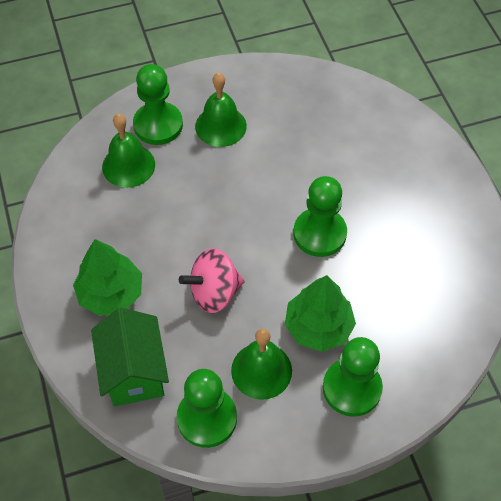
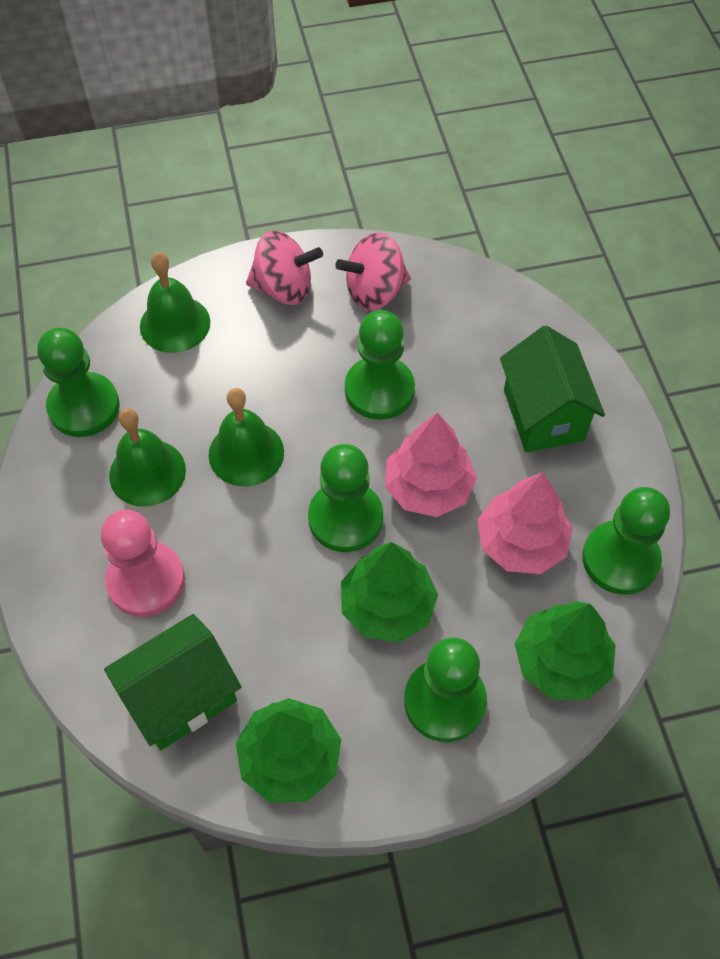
green house: 1 -> 2
green pawn: 4 -> 5
green tree: 2 -> 3
pink pawn: 0 -> 1
pink spinning top: 1 -> 2
pink tree: 0 -> 2

